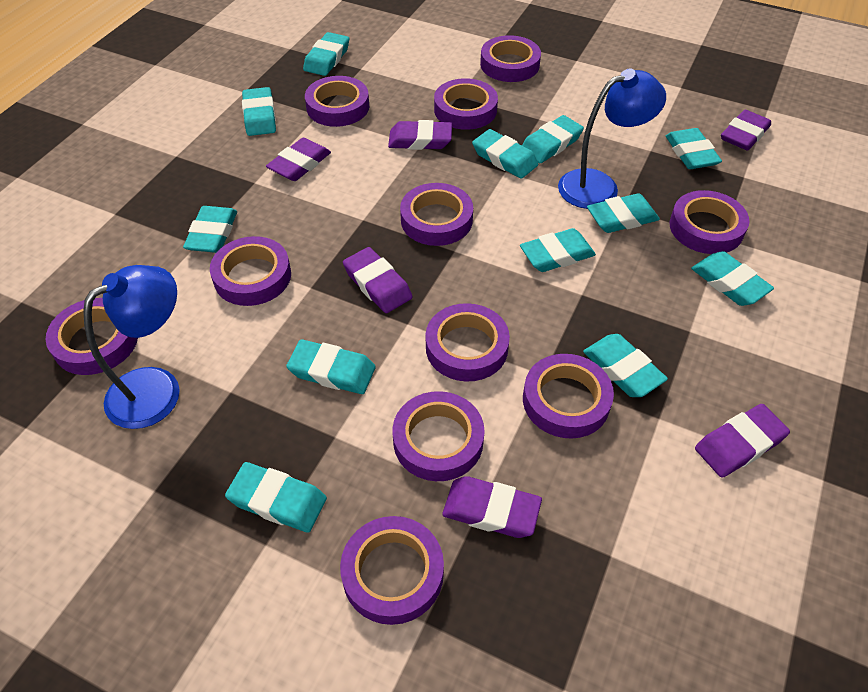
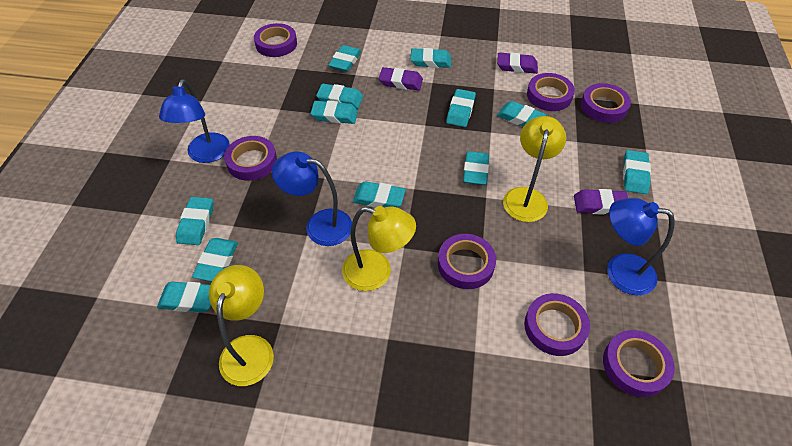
blue lamp: 2 -> 3
purple eraser: 6 -> 3
purple tape: 11 -> 7
yellow lamp: 0 -> 3

